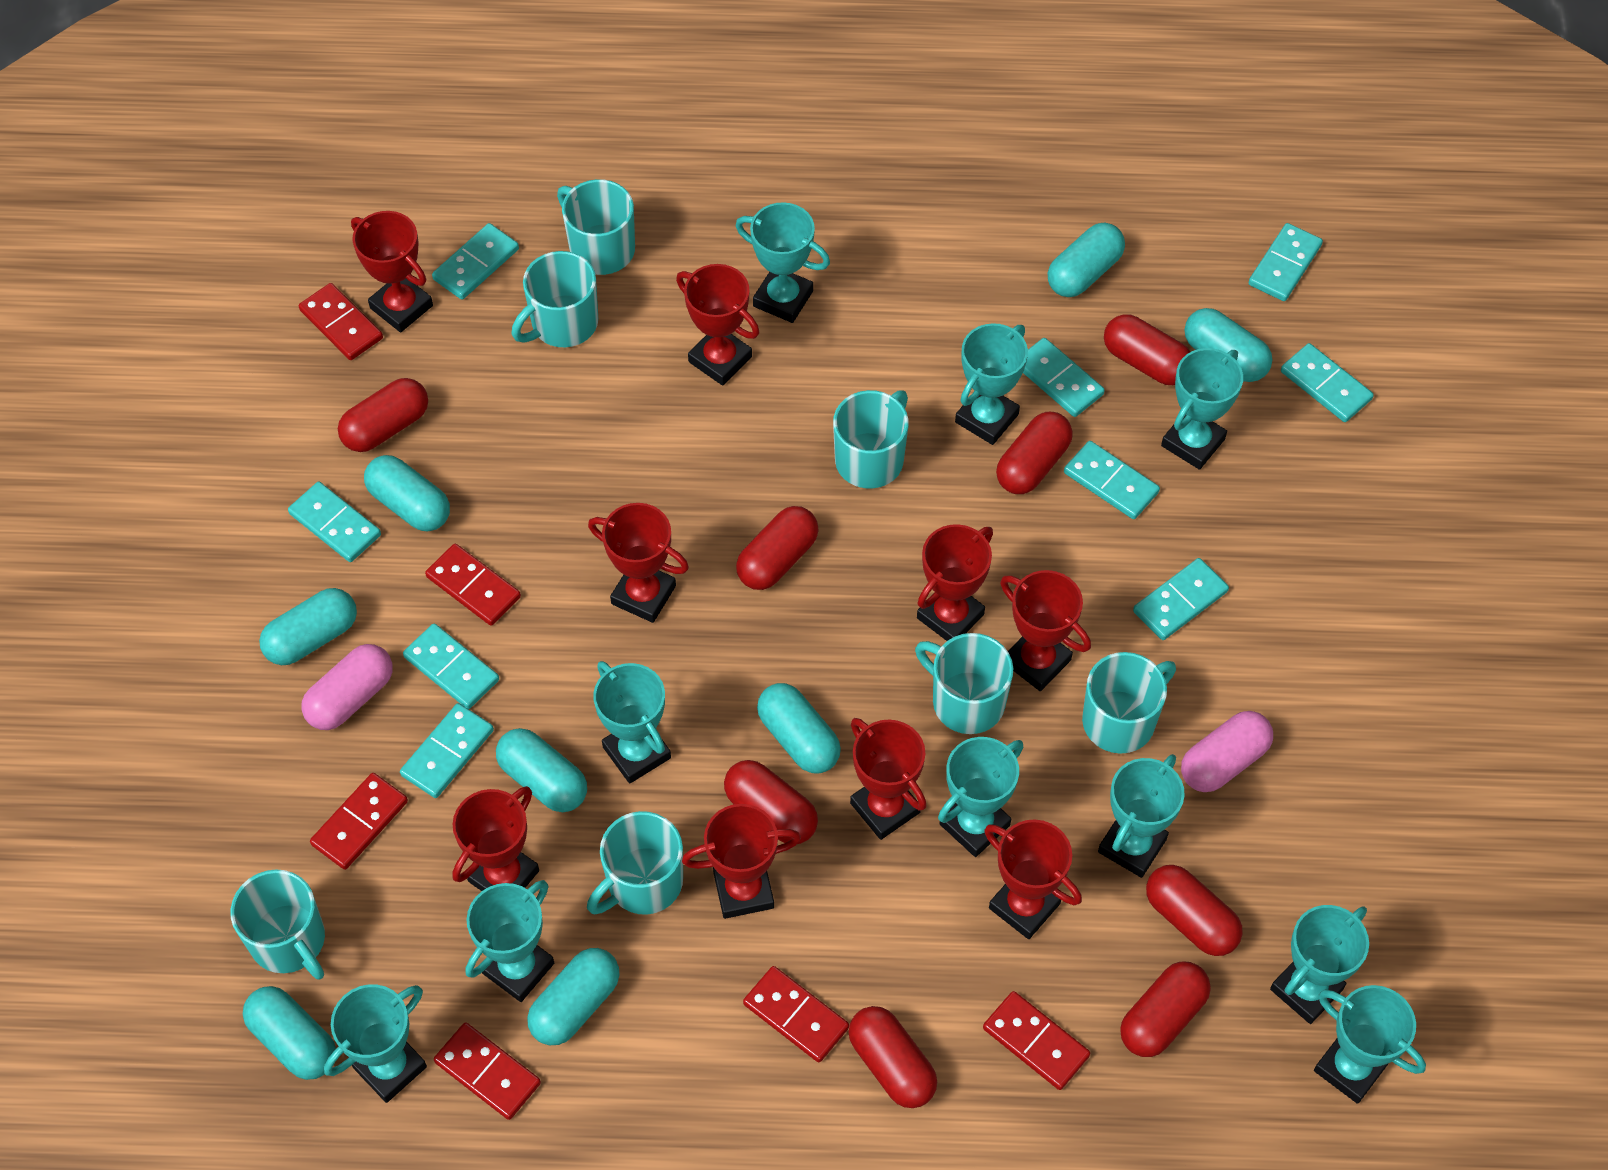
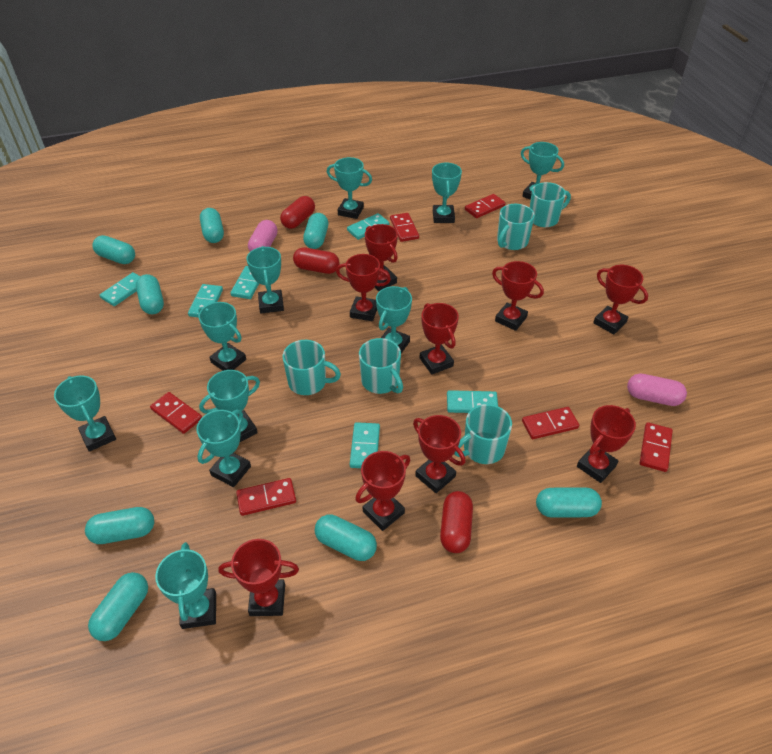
red capsule: 8 -> 3
turquoise domino: 9 -> 6
turquoise mug: 7 -> 5

